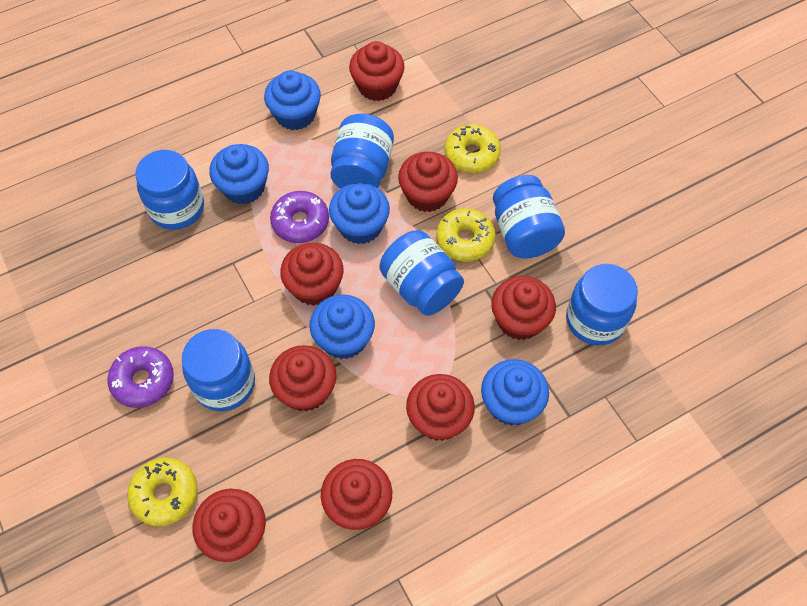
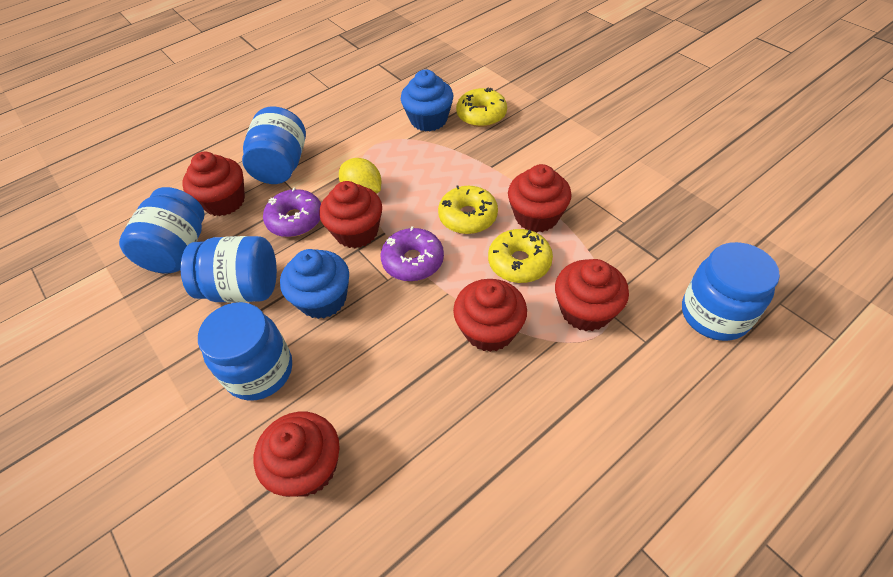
blue cupcake: 5 -> 2
blue jar: 6 -> 5
red cupcake: 8 -> 6
yellow lemon: 0 -> 1

